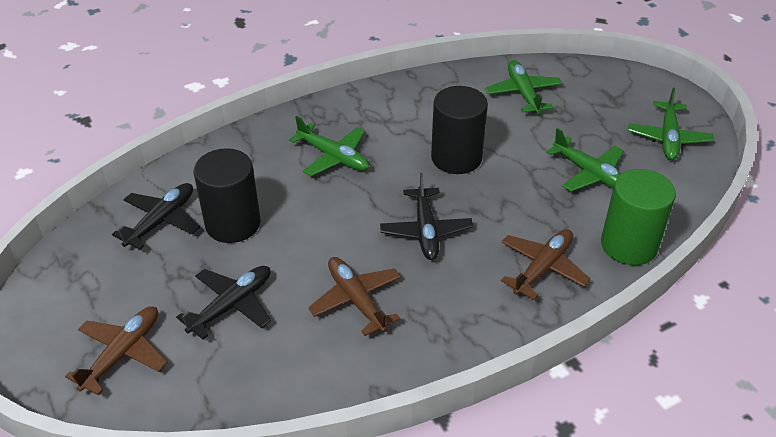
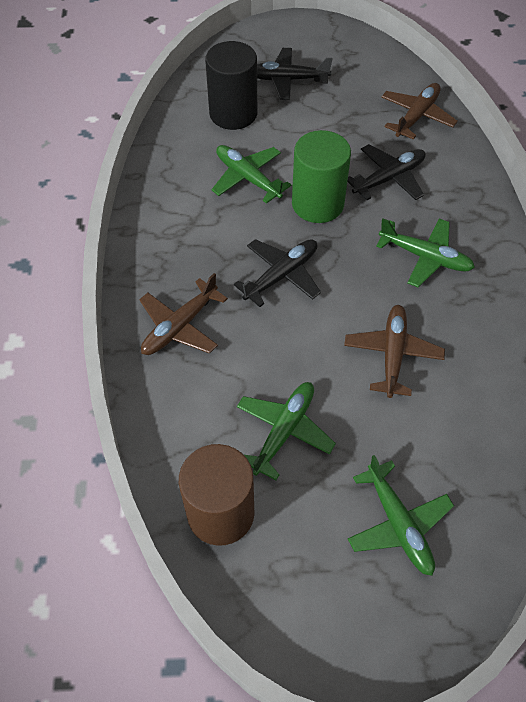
black cylinder: 2 -> 1
brown cylinder: 0 -> 1

